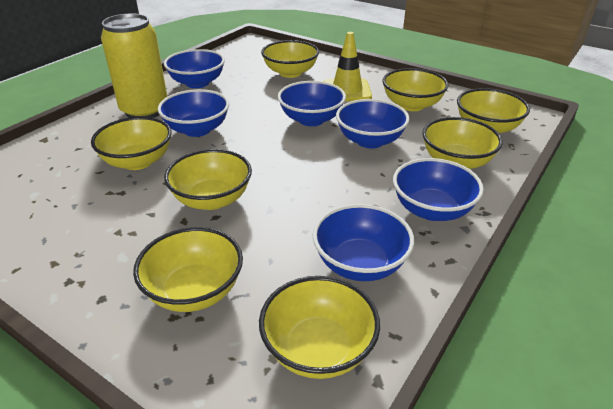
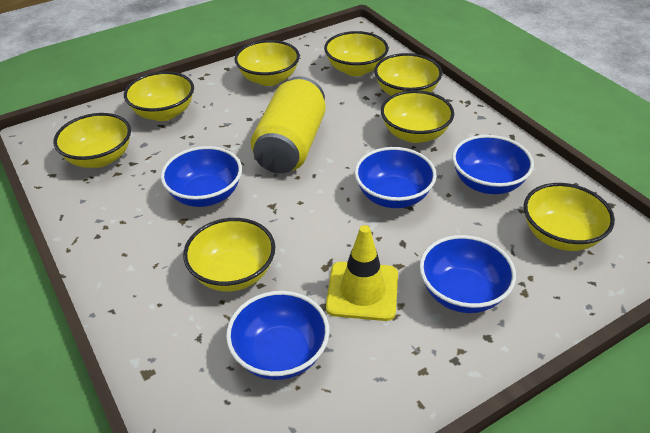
blue bowl: 6 -> 5

